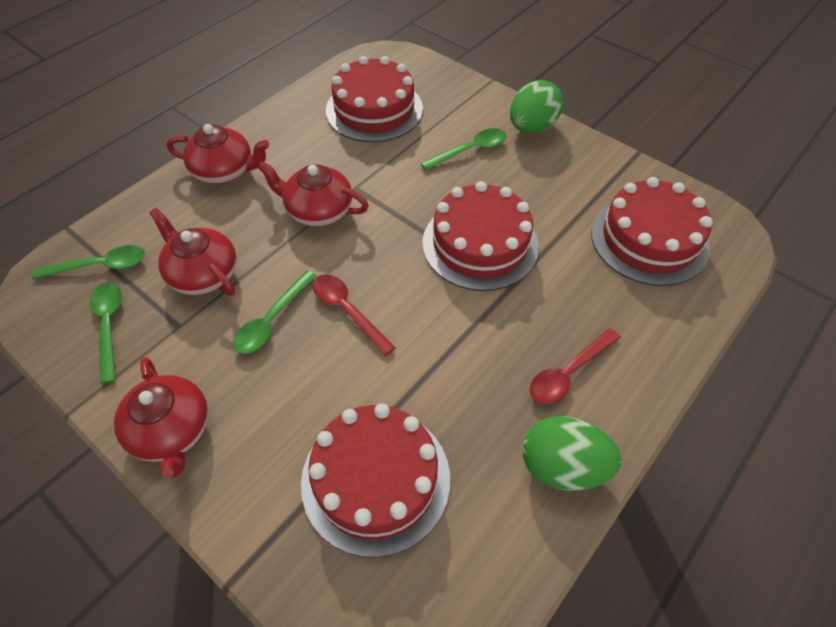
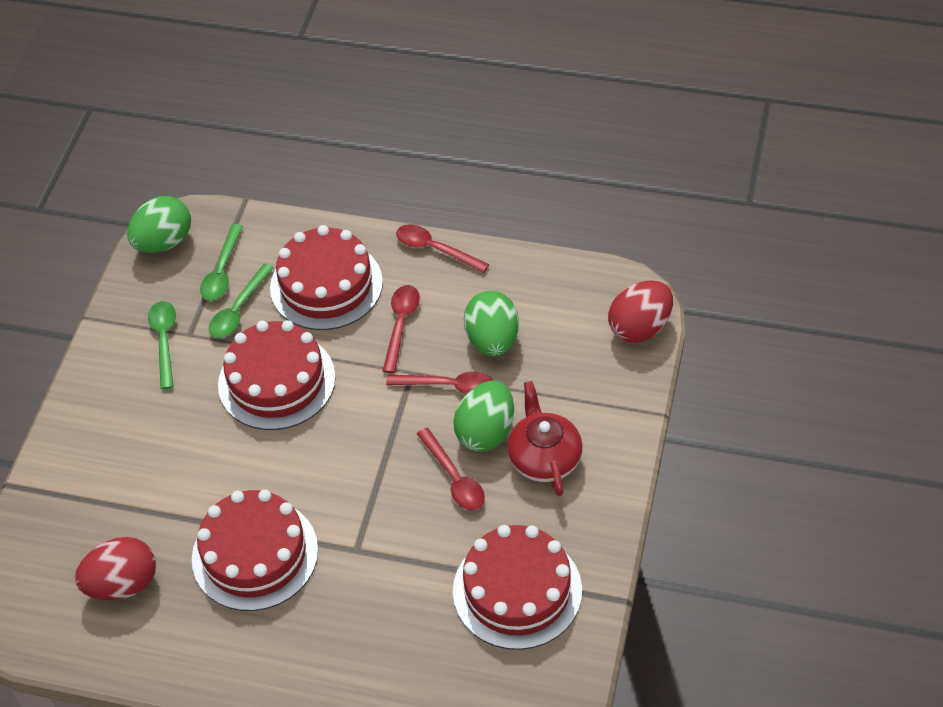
green egg: 2 -> 3
green spoon: 4 -> 3
red egg: 0 -> 2
red spoon: 2 -> 4
red teapot: 4 -> 1

